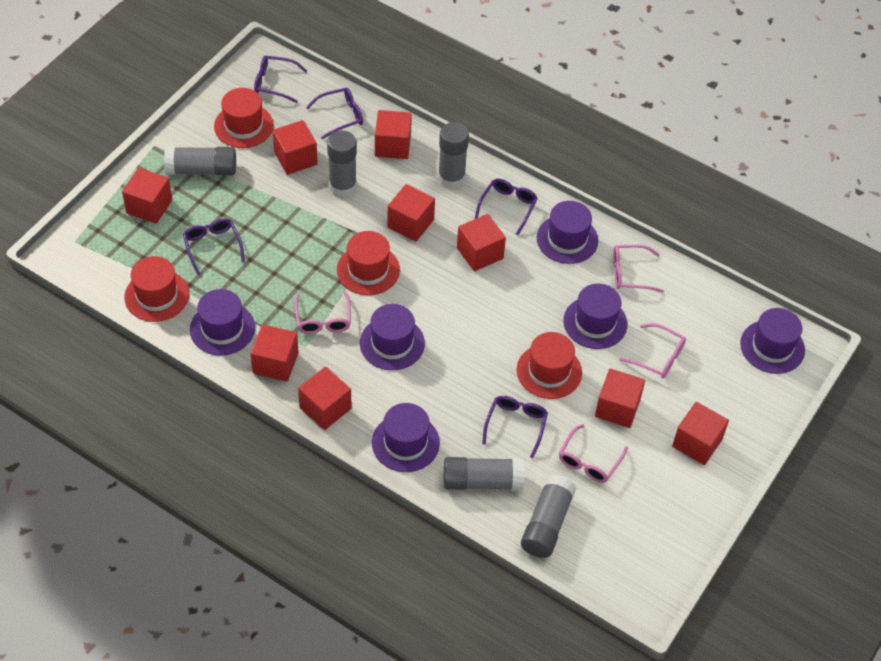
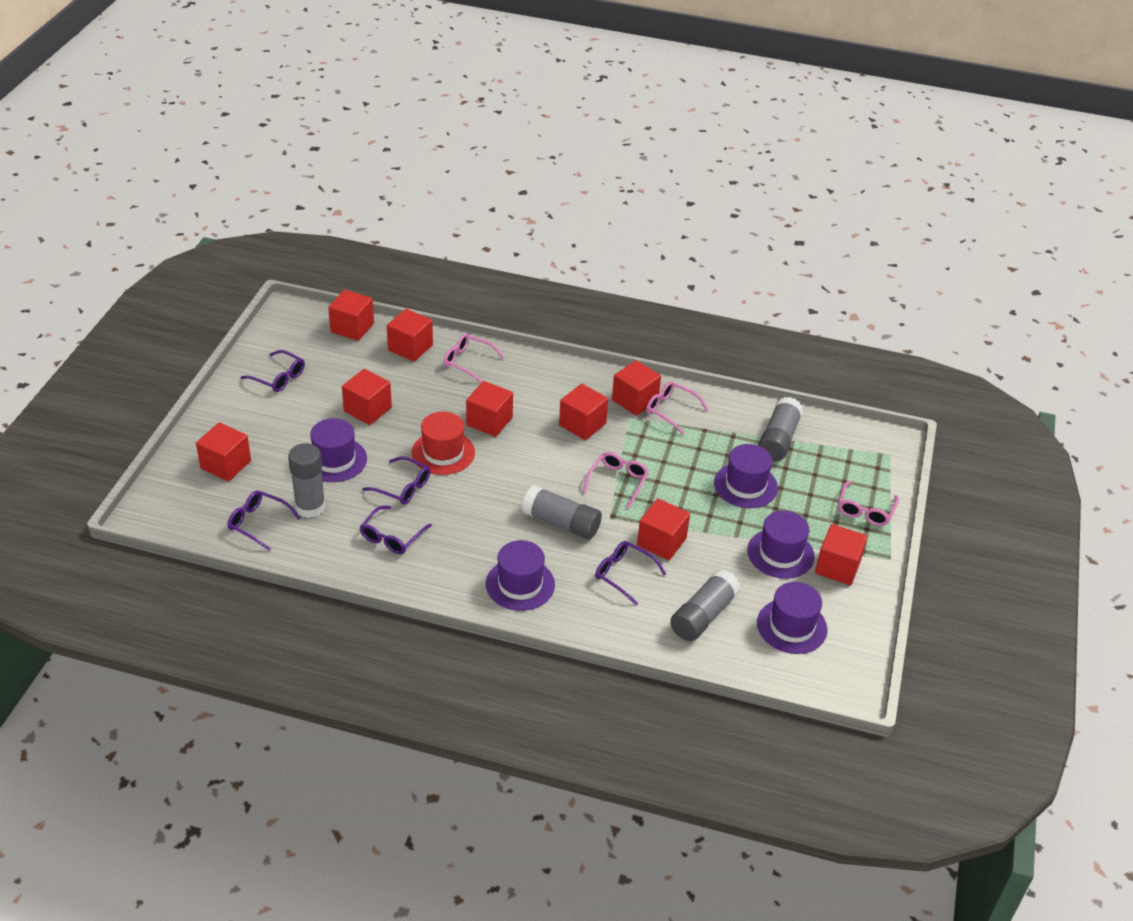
grey glue stick: 5 -> 4
purple hat: 6 -> 5
red hat: 4 -> 1

